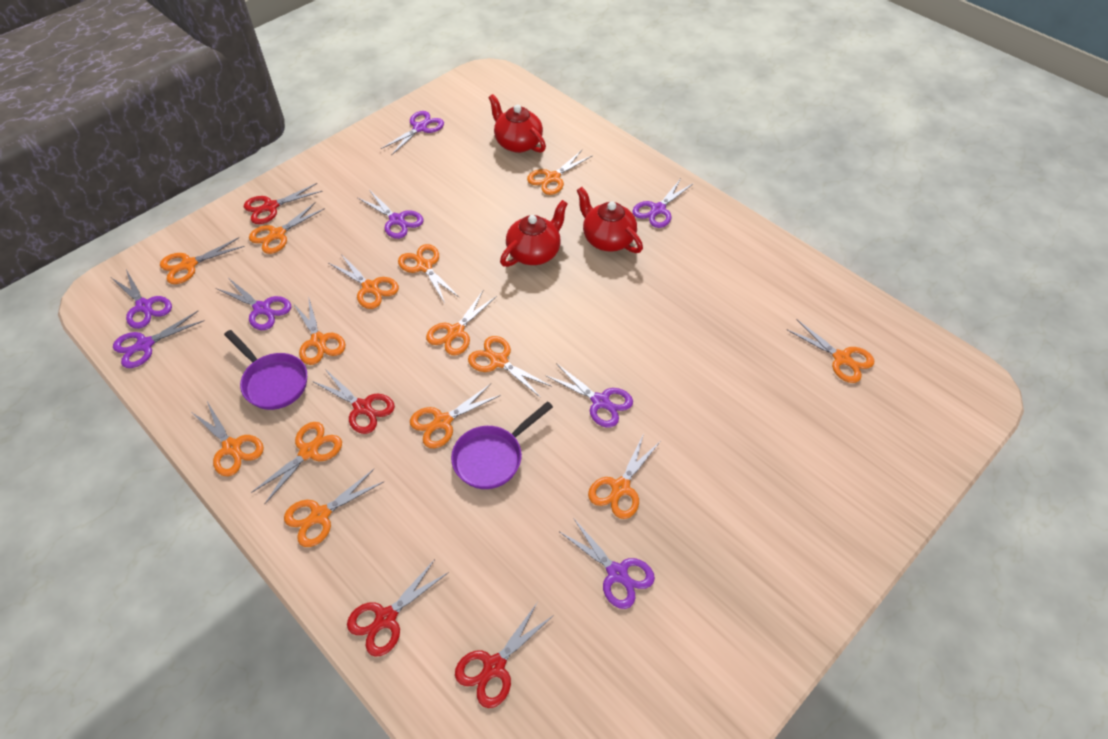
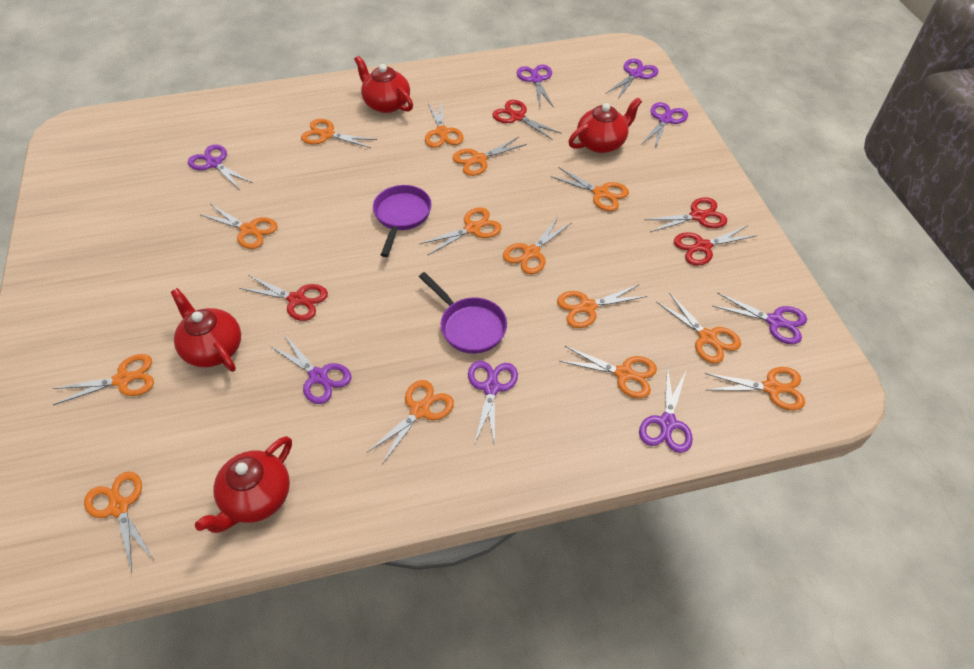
red teapot: 3 -> 4

